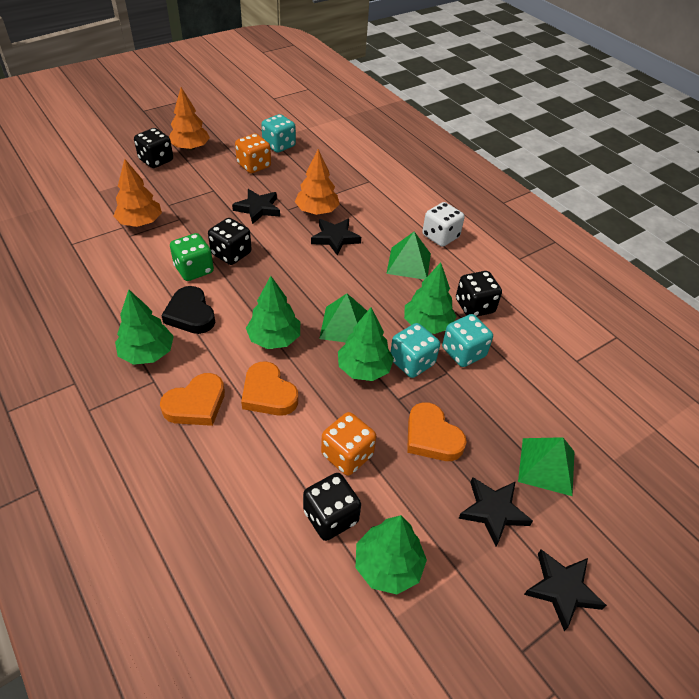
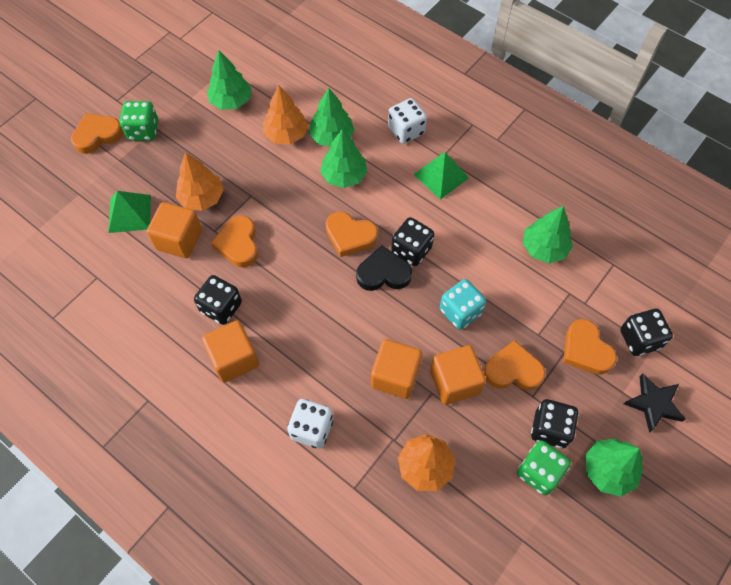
black star: 4 -> 1
green dice: 1 -> 2
green pyramid: 3 -> 2
orange cube: 0 -> 4
orange dice: 2 -> 0
orange heart: 3 -> 5
turquoise dice: 3 -> 1
white dice: 1 -> 2

